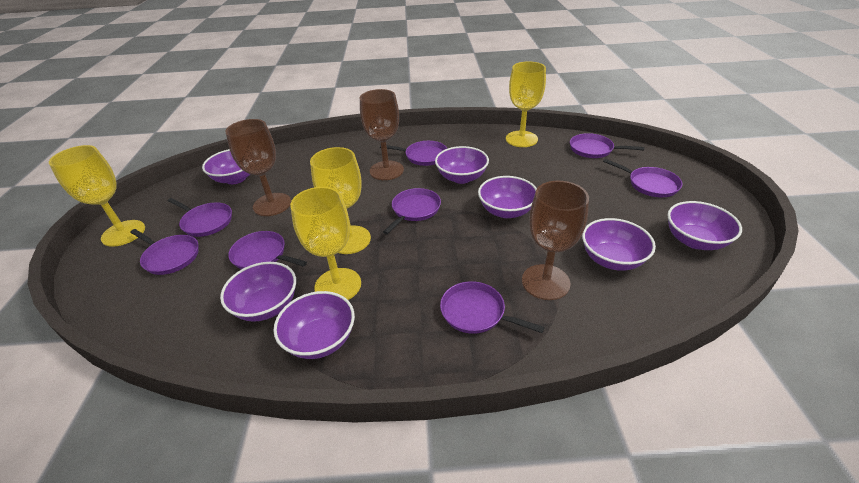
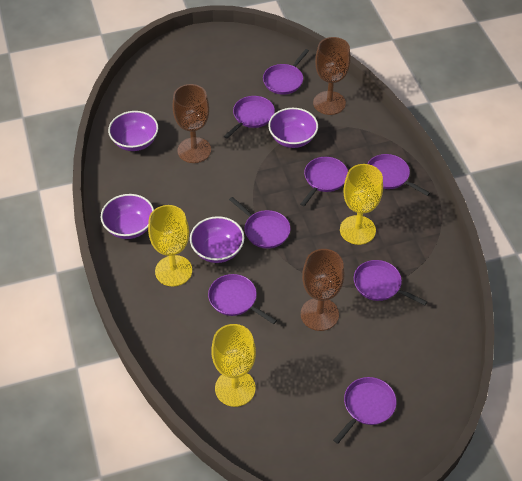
purple bowl: 7 -> 4
yellow goblet: 4 -> 3

